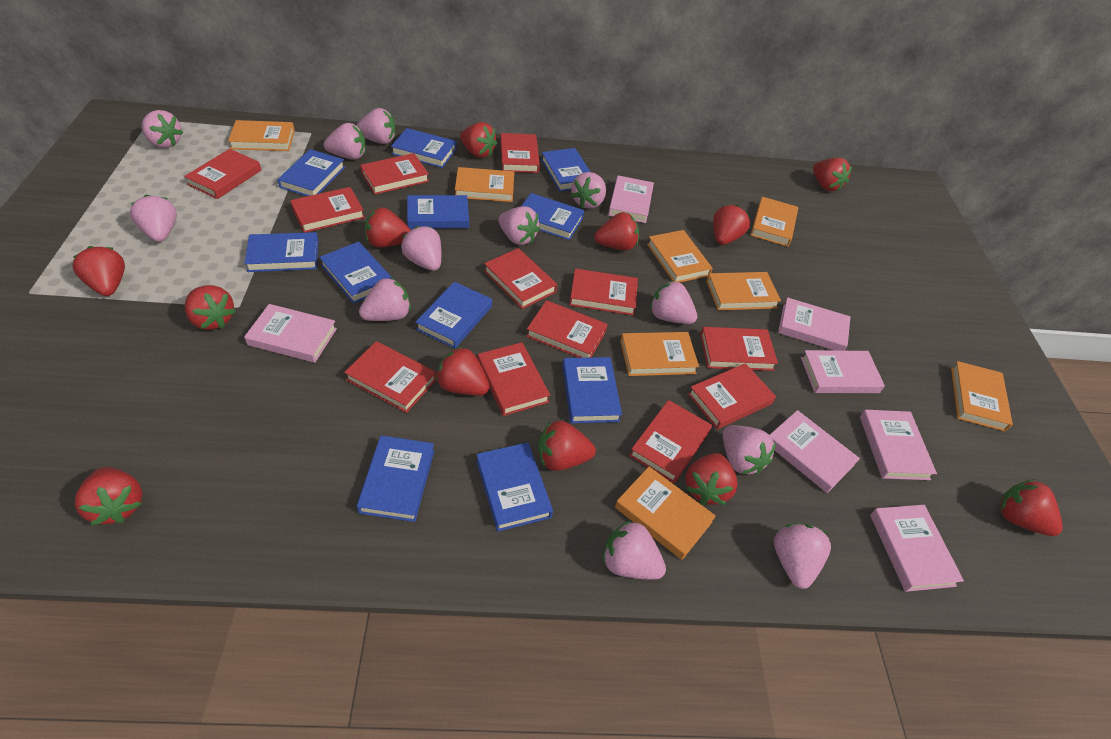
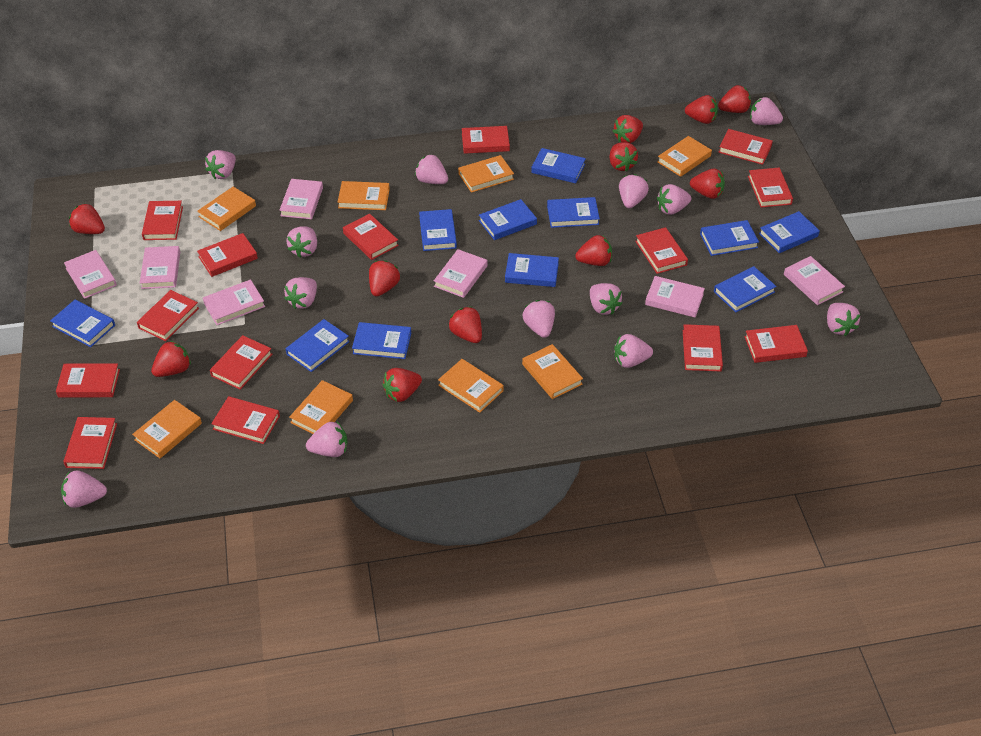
pink strawberry: 12 -> 13
red book: 12 -> 14
red strawberry: 12 -> 11

